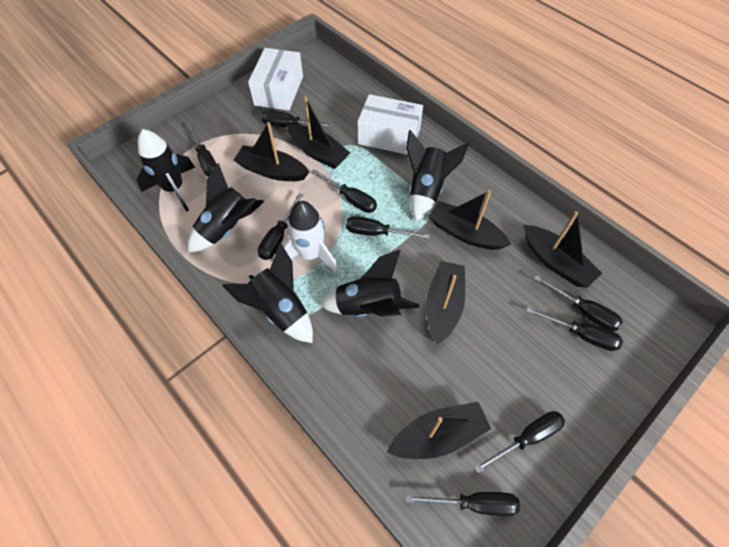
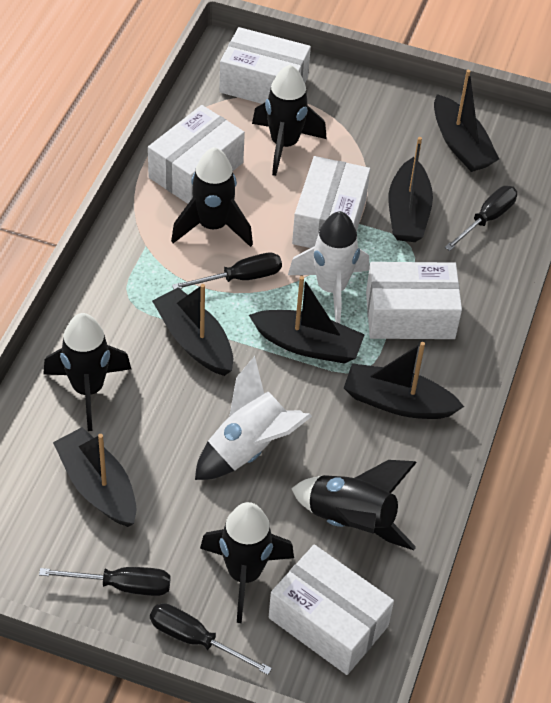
black screwdriver: 9 -> 4
white box: 2 -> 5
white rocket: 1 -> 2

